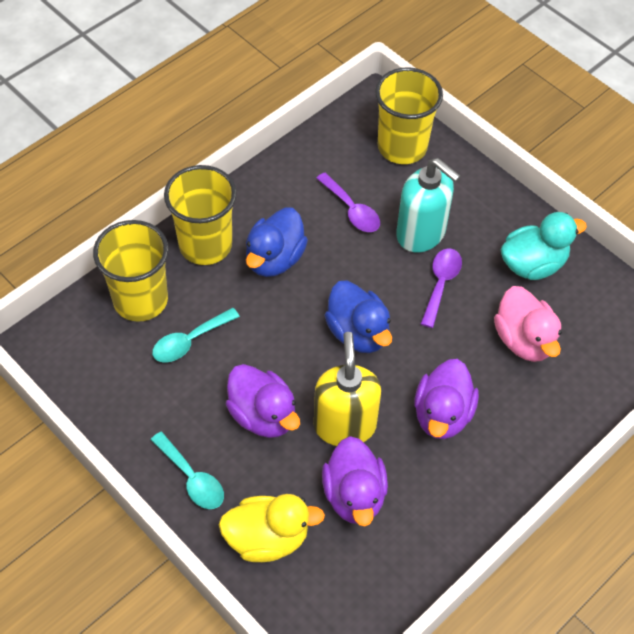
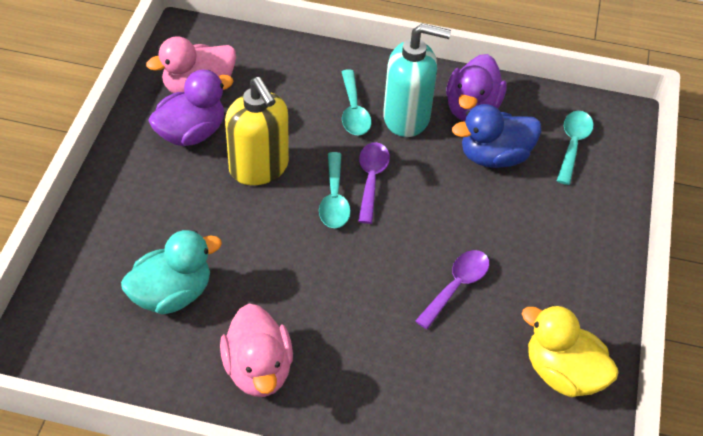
blue duck: 2 -> 1
pink duck: 1 -> 2
purple duck: 3 -> 2
turquoise spoon: 2 -> 3
yellow cup: 3 -> 0

